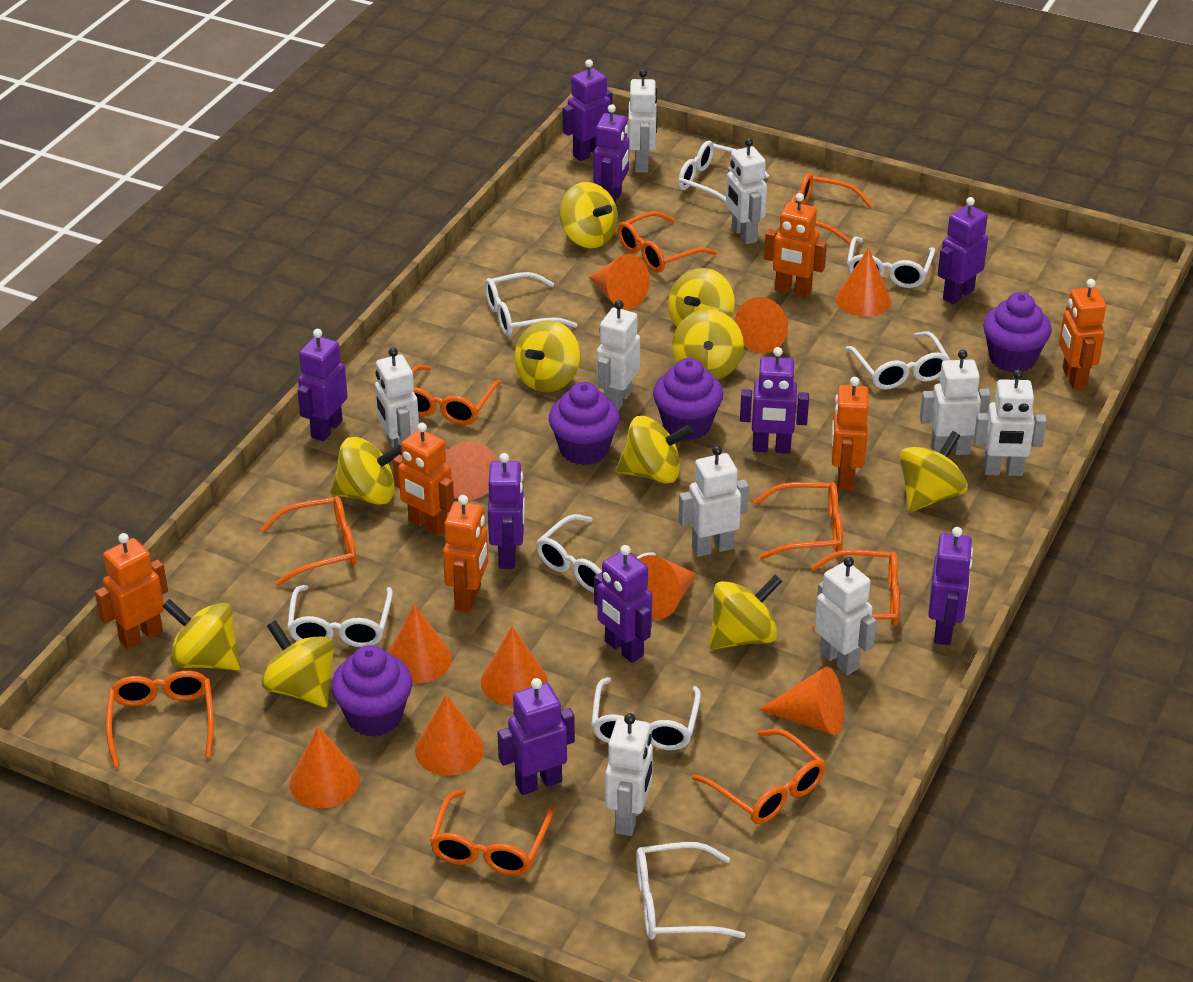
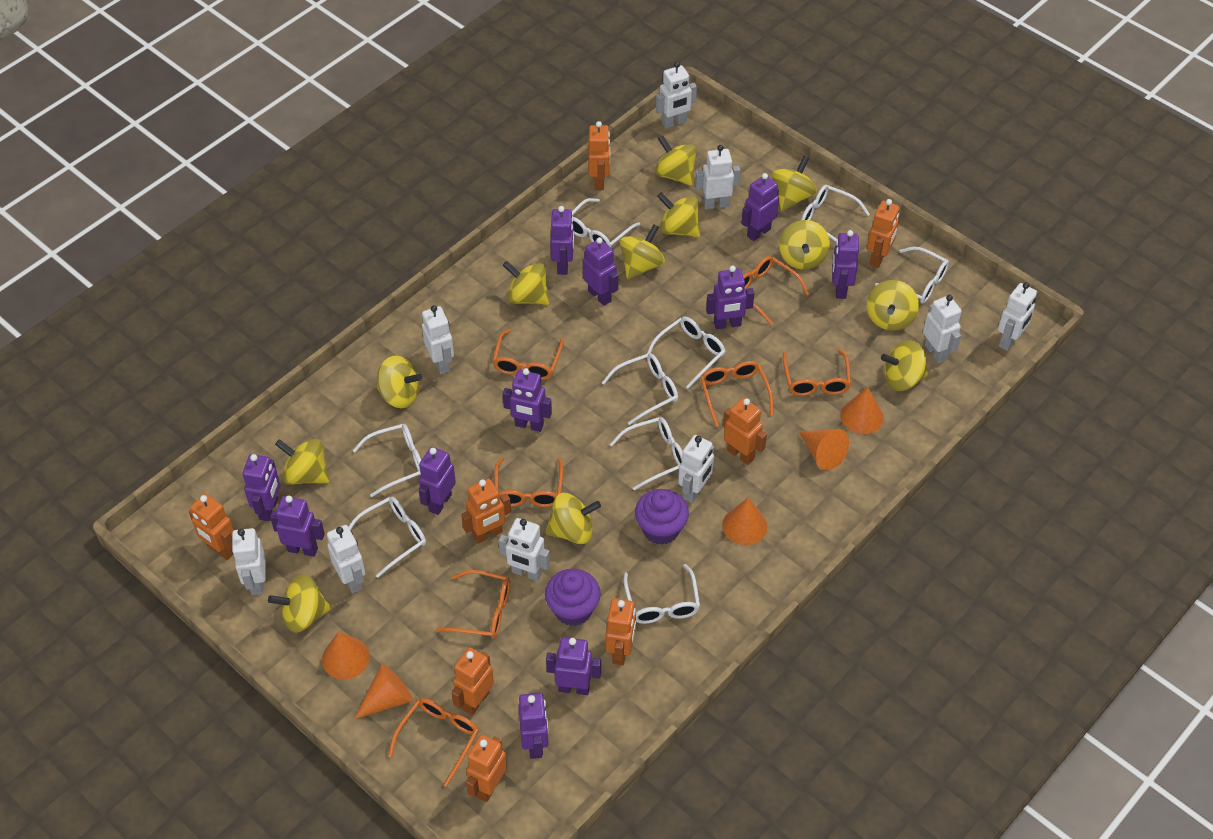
orange cone: 10 -> 5
orange glasses: 9 -> 7
orange robot: 6 -> 8
purple cupcake: 4 -> 2
purple robot: 9 -> 11
white glasses: 8 -> 9
yellow spinning top: 10 -> 12

